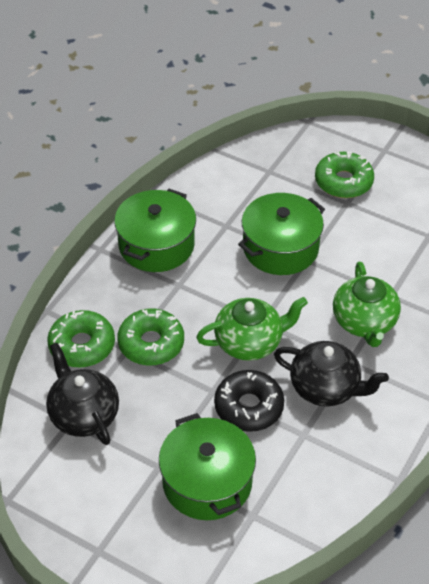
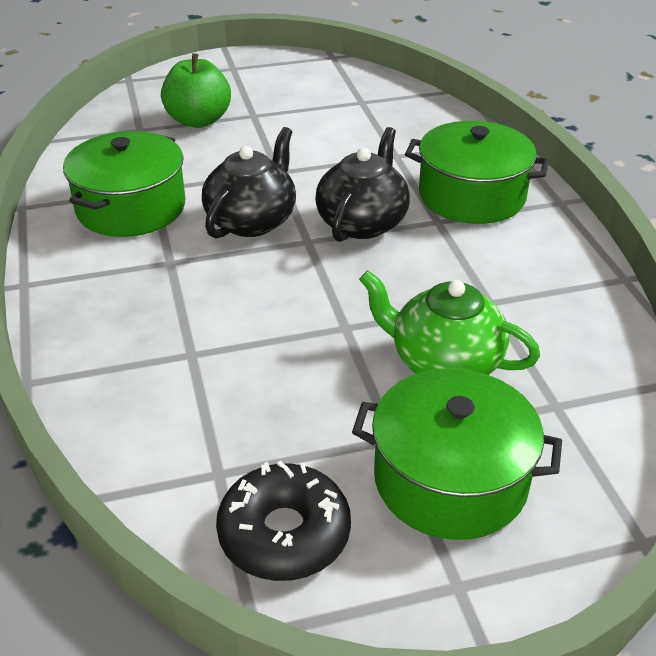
green apple: 0 -> 1
green donut: 3 -> 0
green teapot: 2 -> 1

